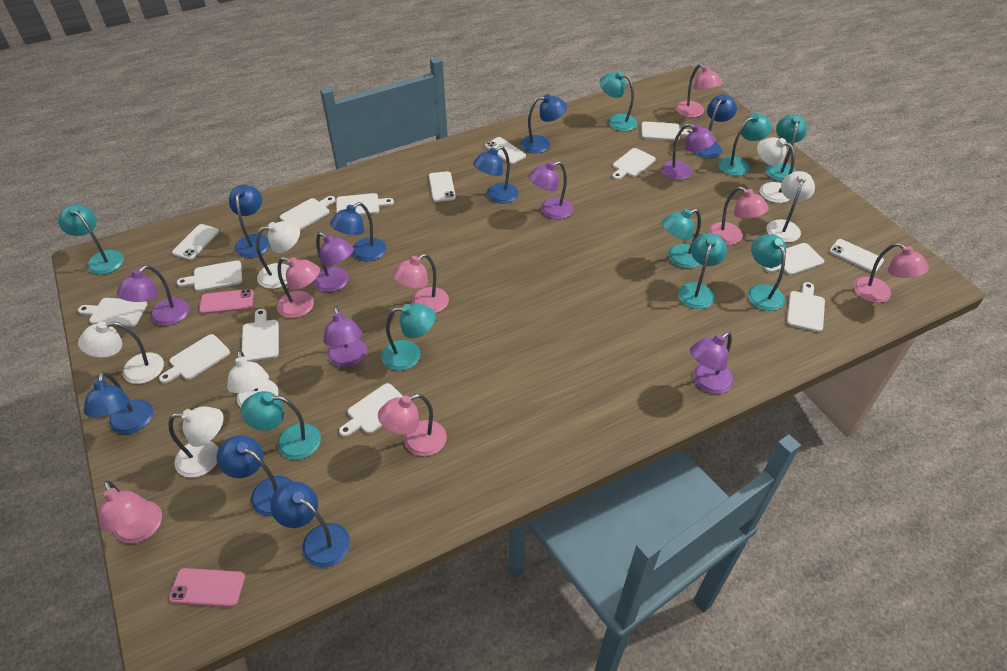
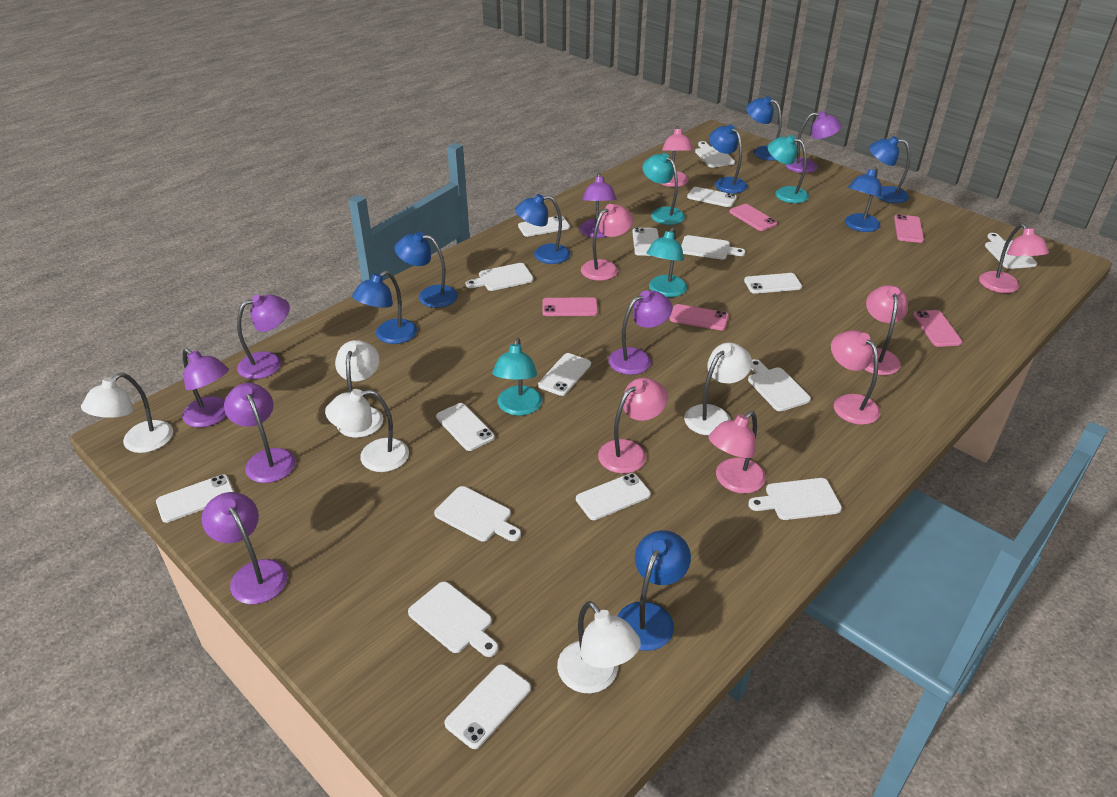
pink phone: 2 -> 5
purple lamp: 6 -> 7
turquoise lamp: 9 -> 4
white cutting board: 11 -> 8
white lamp: 6 -> 5
white phone: 4 -> 9

